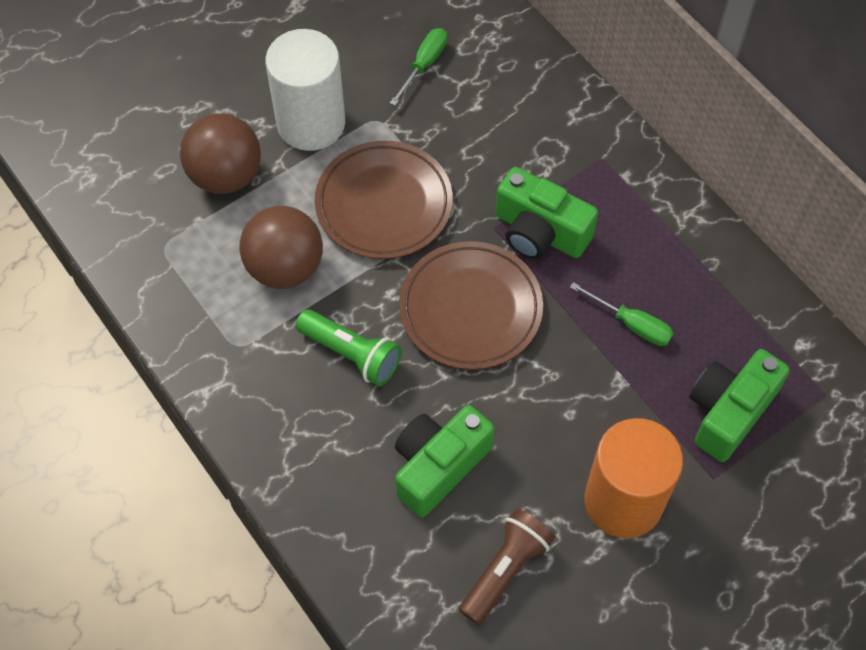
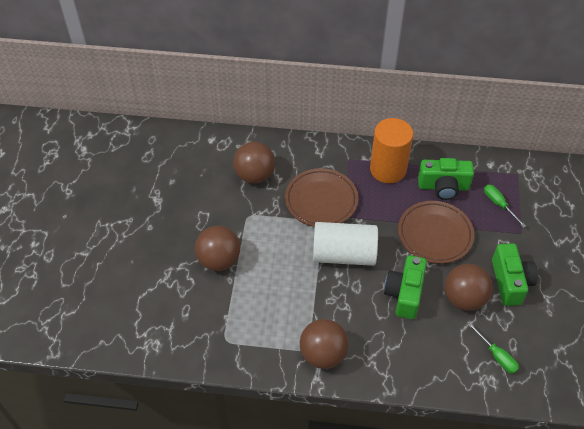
brown ball: 2 -> 4
brown flashlight: 1 -> 0
green flashlight: 1 -> 0

